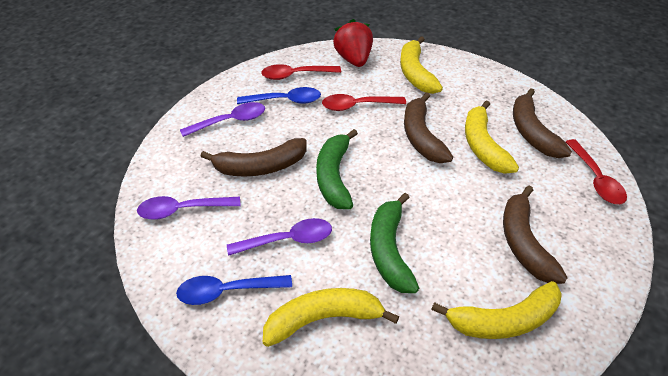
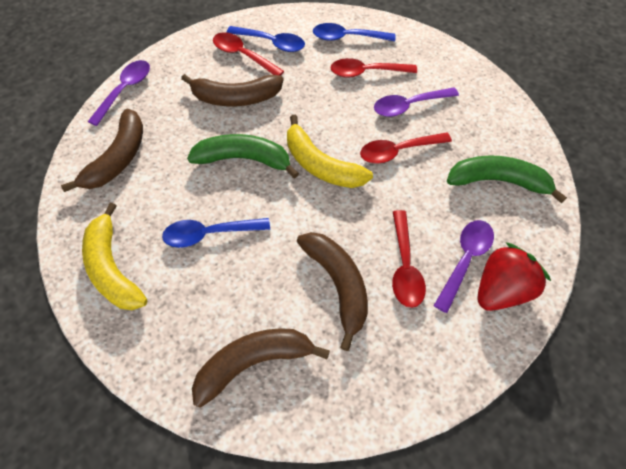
blue spoon: 2 -> 3
red spoon: 3 -> 4
yellow banana: 4 -> 2

